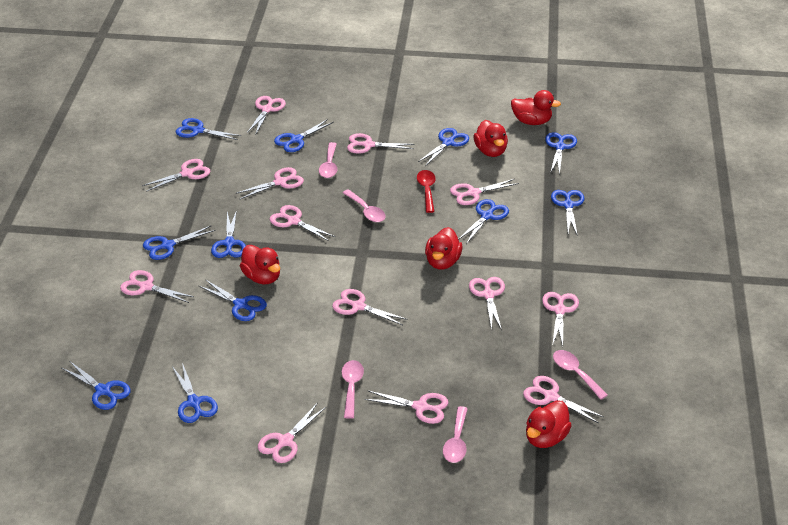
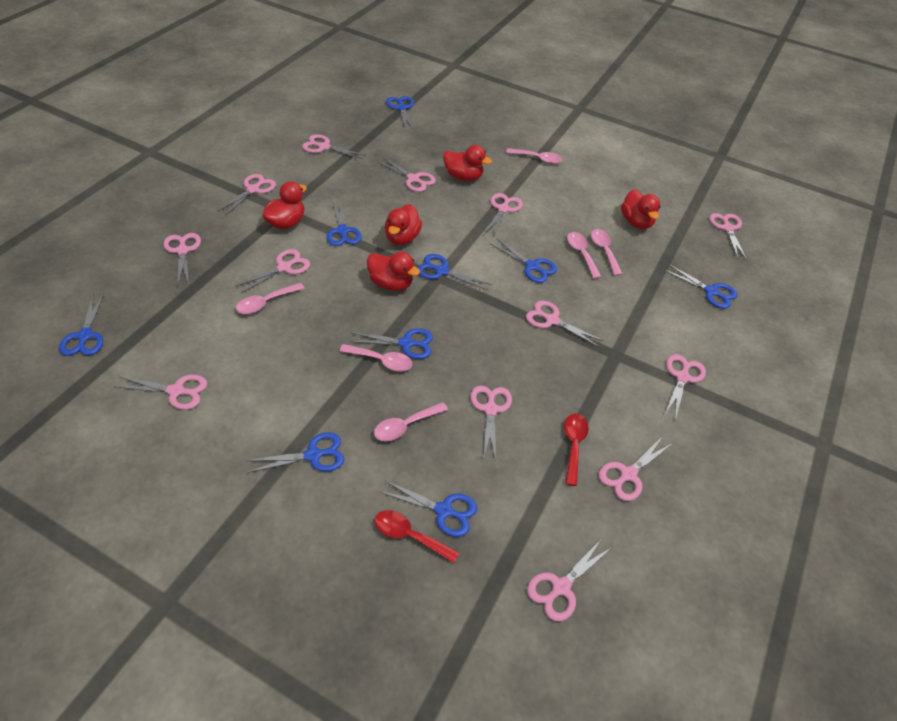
blue scissors: 11 -> 9
pink spoon: 5 -> 6
red spoon: 1 -> 2

